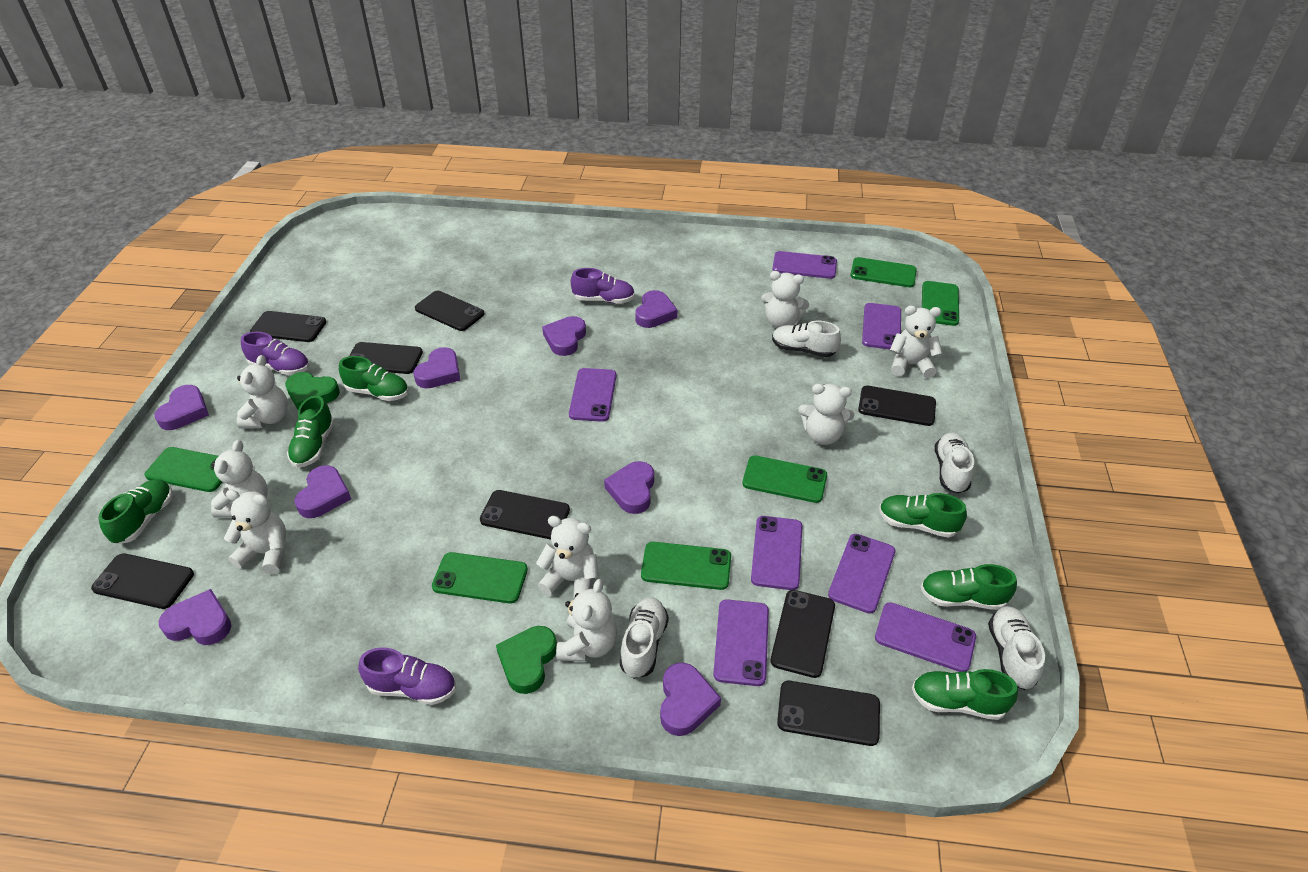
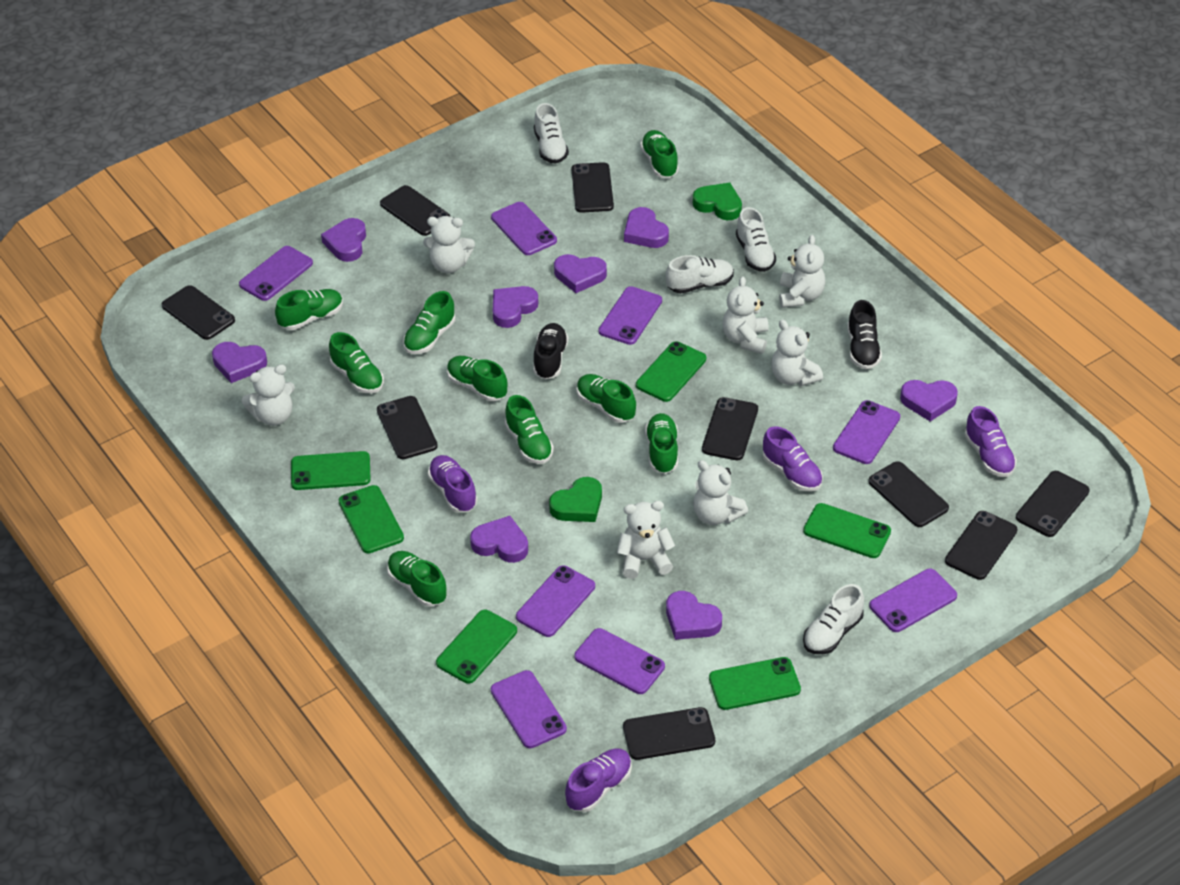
black phone: 8 -> 9
black shoe: 0 -> 2
green shoe: 6 -> 9
purple phone: 7 -> 8
purple shoe: 3 -> 4
white teddy bear: 8 -> 7

